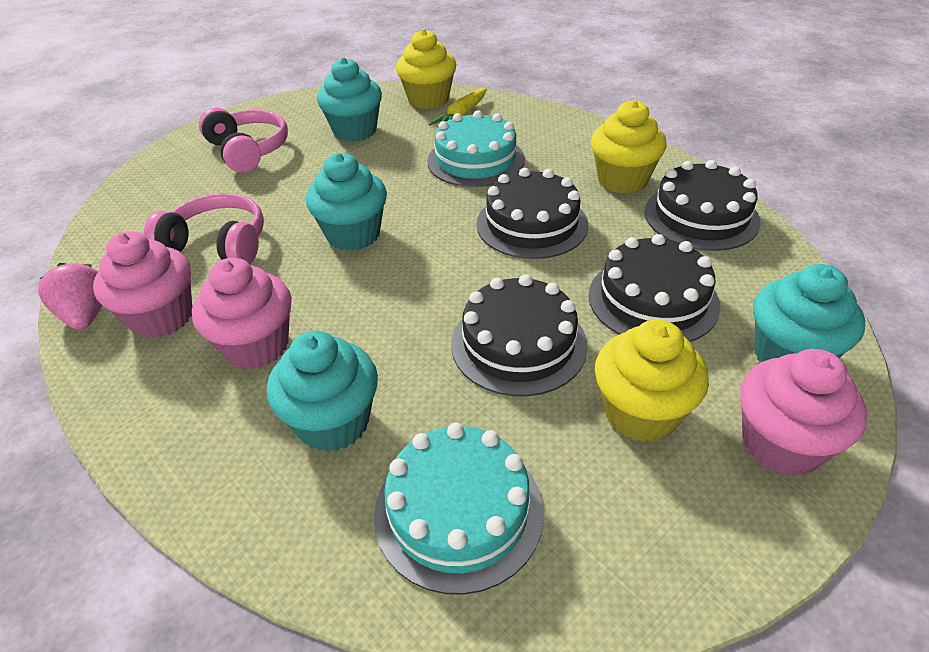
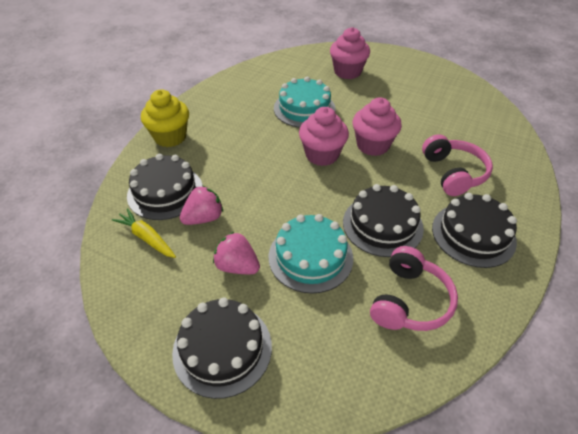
pink strawberry: 1 -> 2
turquoise cupcake: 4 -> 0
yellow cupcake: 3 -> 1

